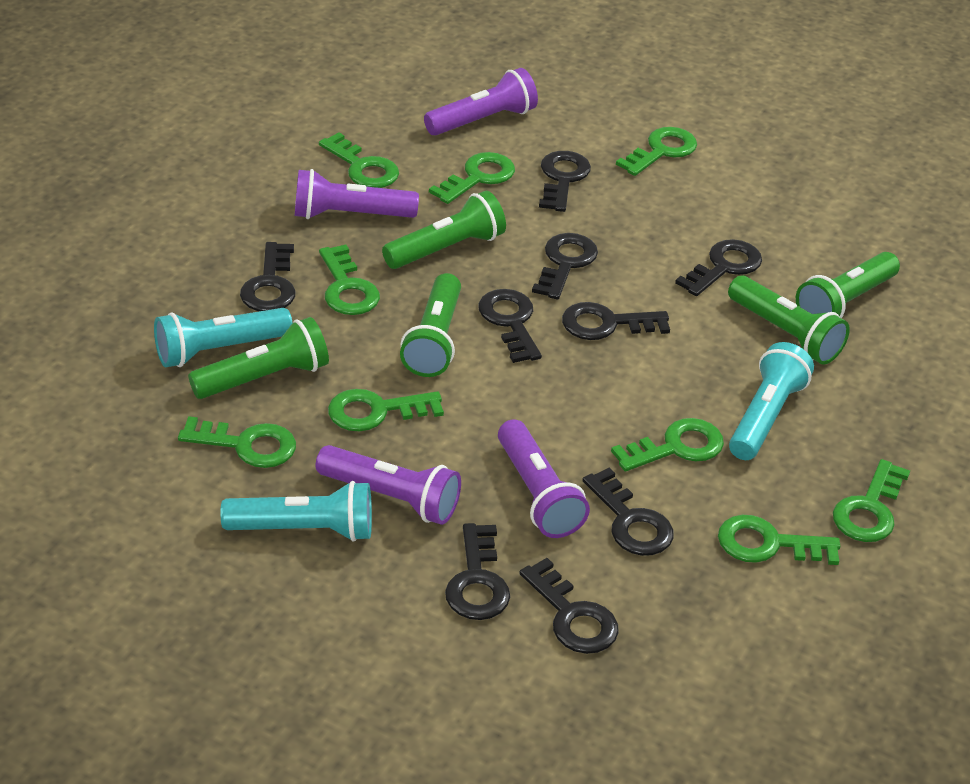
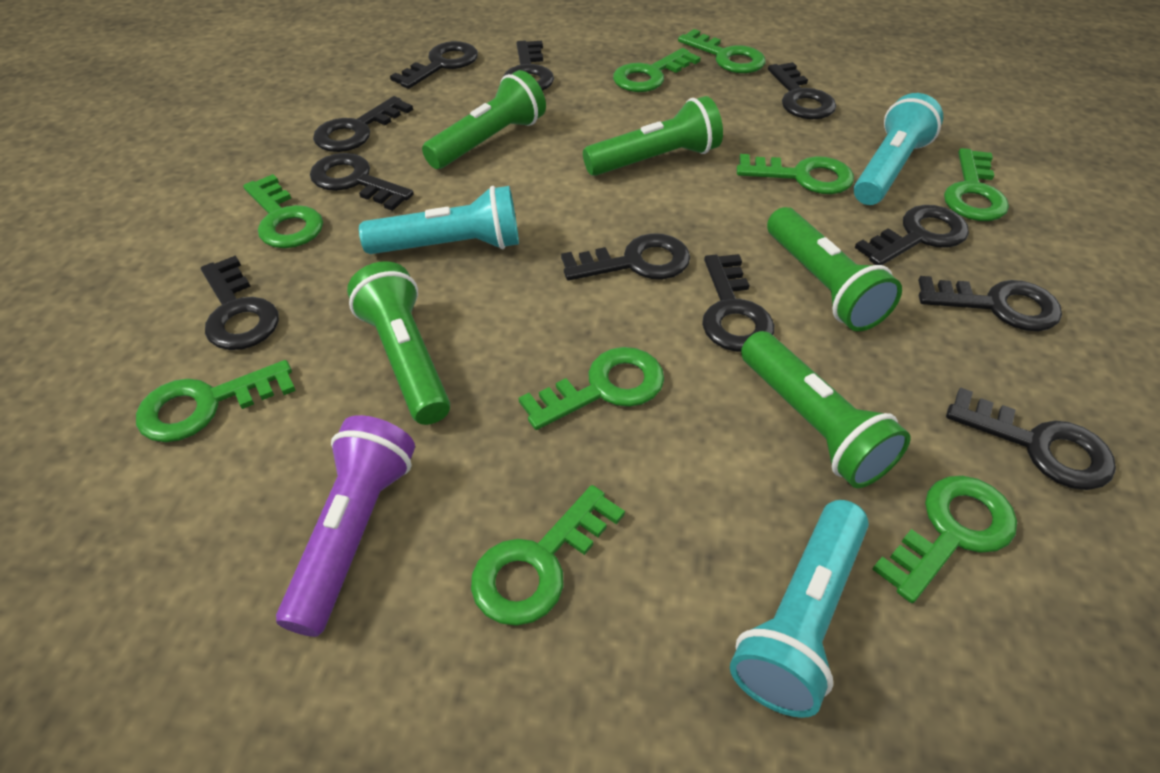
black key: 9 -> 11
purple flashlight: 4 -> 1

